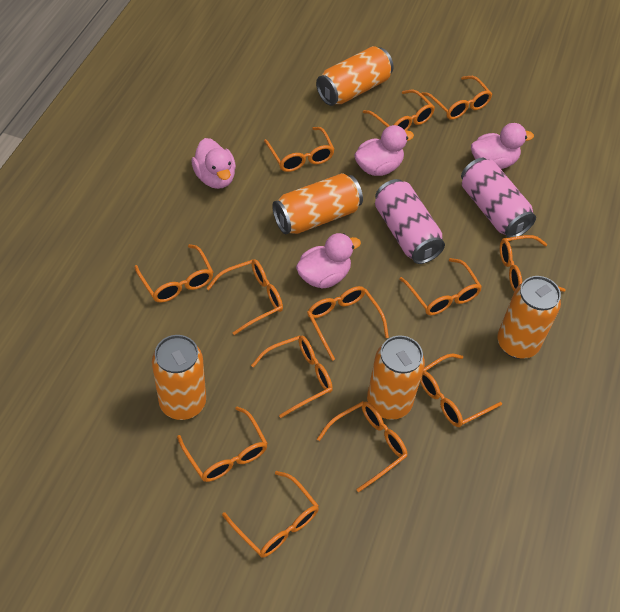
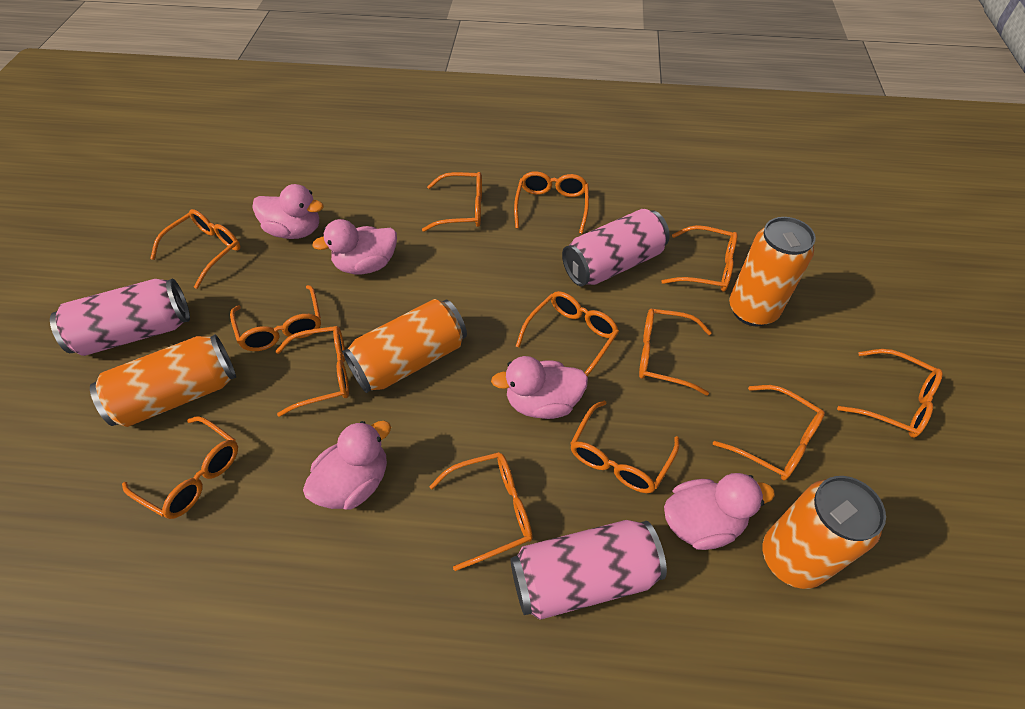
orange can: 5 -> 4
pink can: 2 -> 3
pink duck: 4 -> 5

